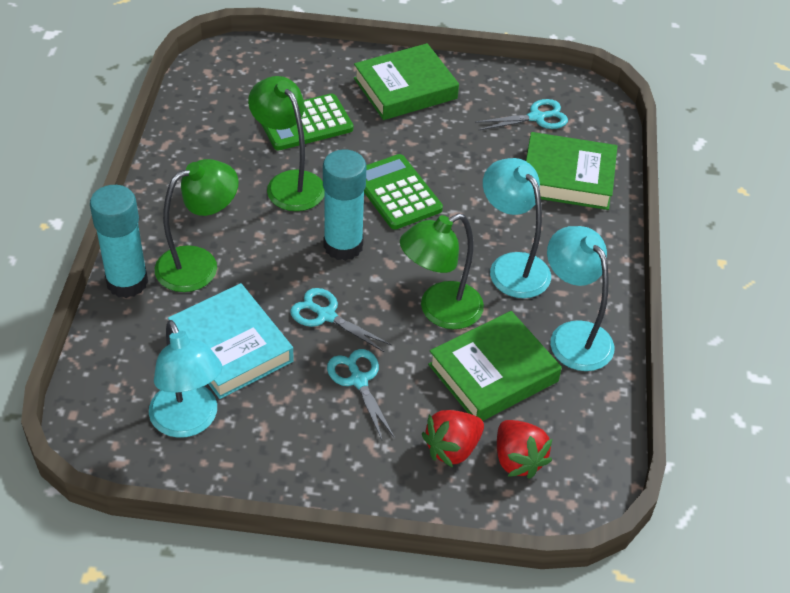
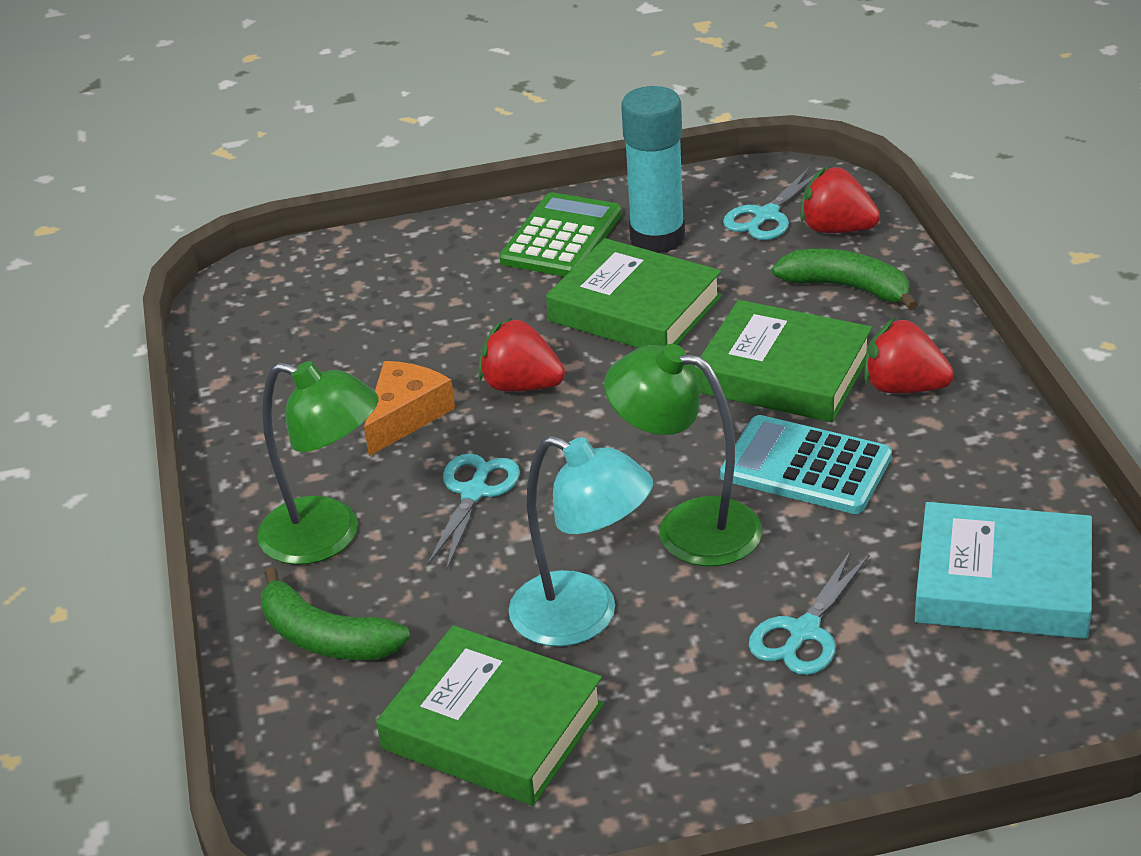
green banana: 0 -> 2
green calculator: 2 -> 1
green lamp: 3 -> 2
orange cheese: 0 -> 1
red strawberry: 2 -> 3
turquoise calculator: 0 -> 1
turquoise glue stick: 2 -> 1
turquoise lamp: 3 -> 1

